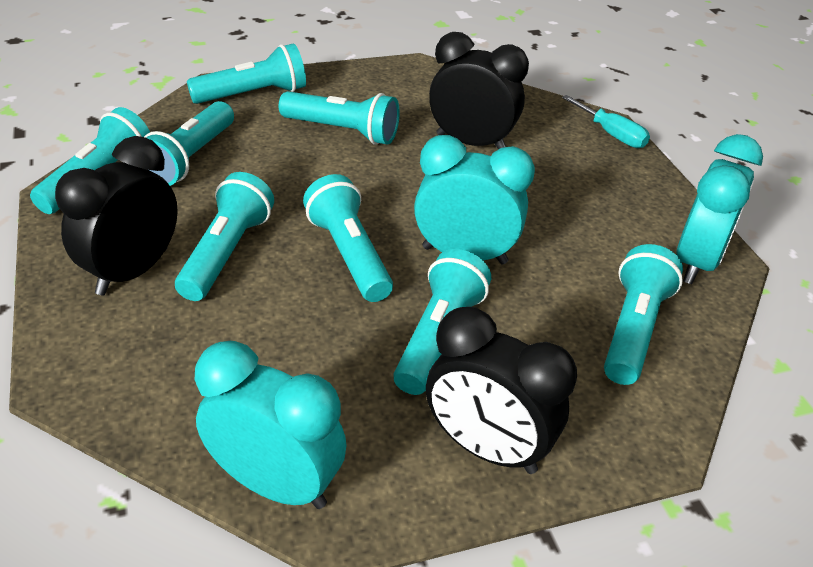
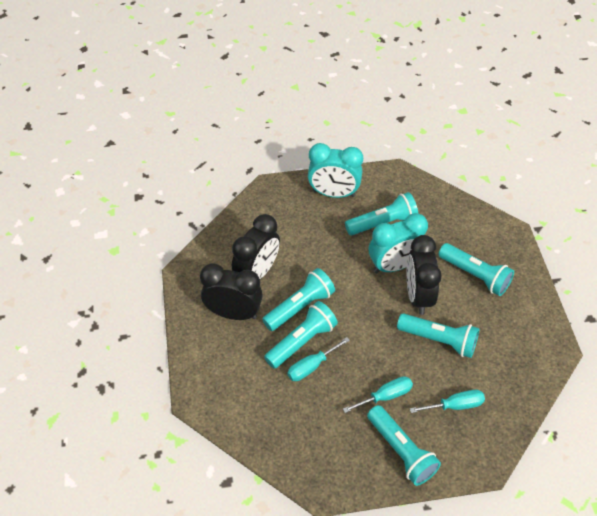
turquoise clock: 3 -> 2
turquoise flashlight: 8 -> 6
turquoise screwdriver: 1 -> 3

